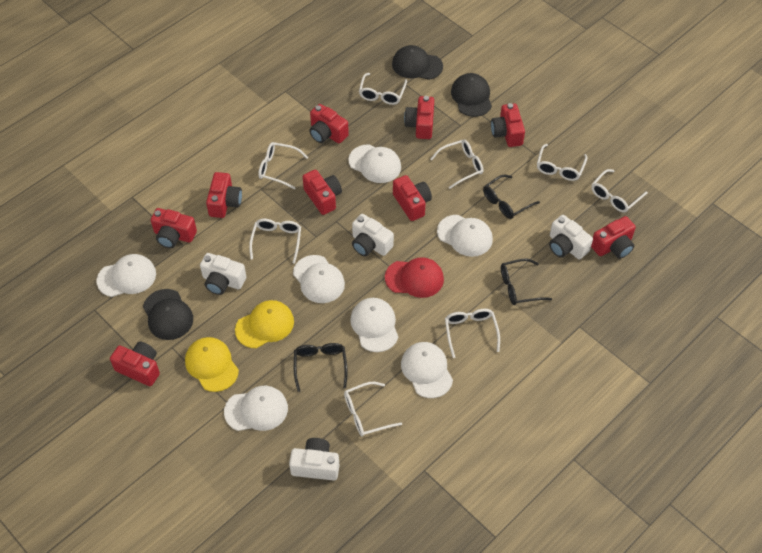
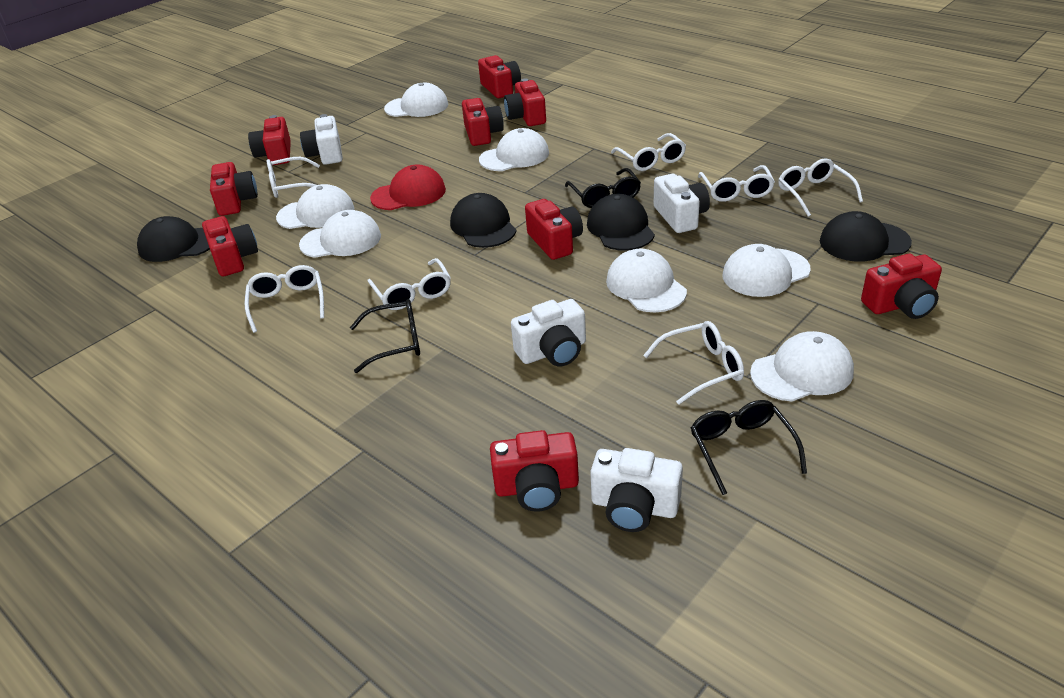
black cap: 3 -> 4
white glasses: 8 -> 7
yellow cap: 2 -> 0

